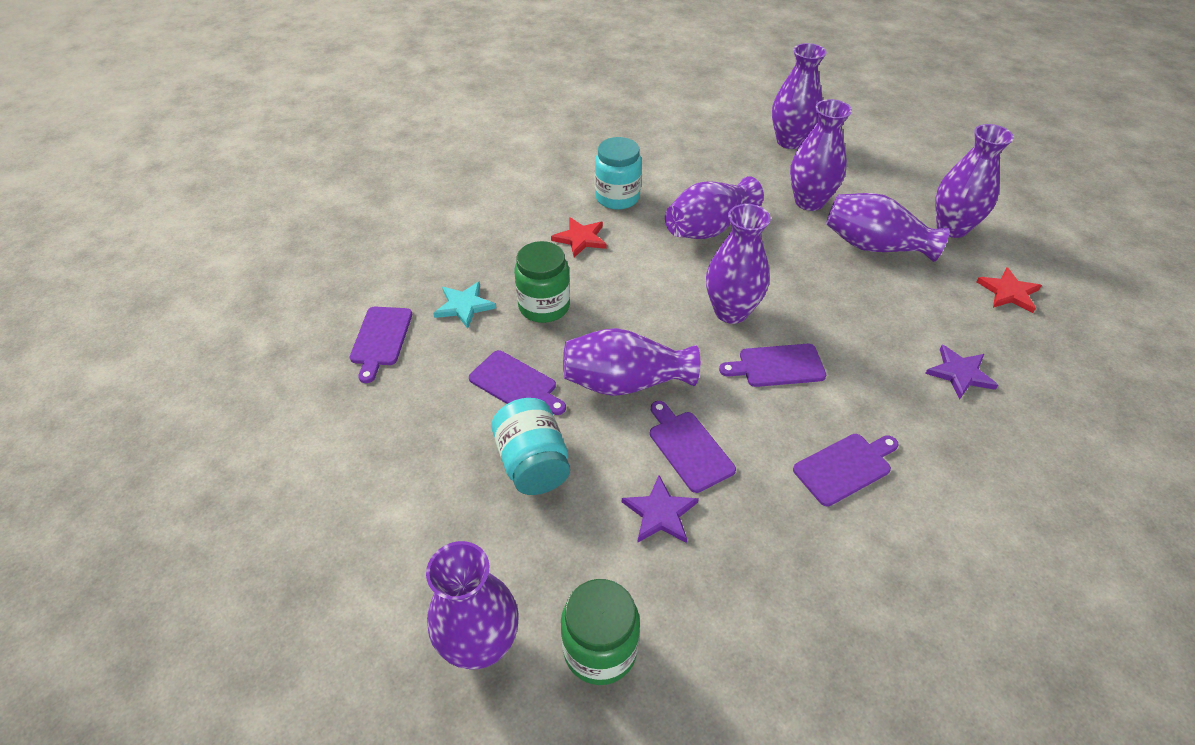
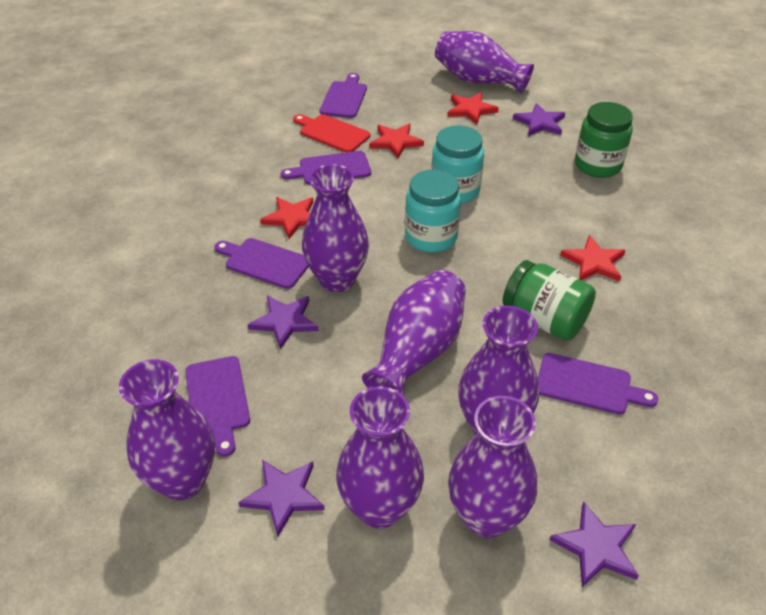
purple star: 2 -> 4
purple vase: 8 -> 7
red cutting board: 0 -> 1
red star: 2 -> 4
turquoise star: 1 -> 0

